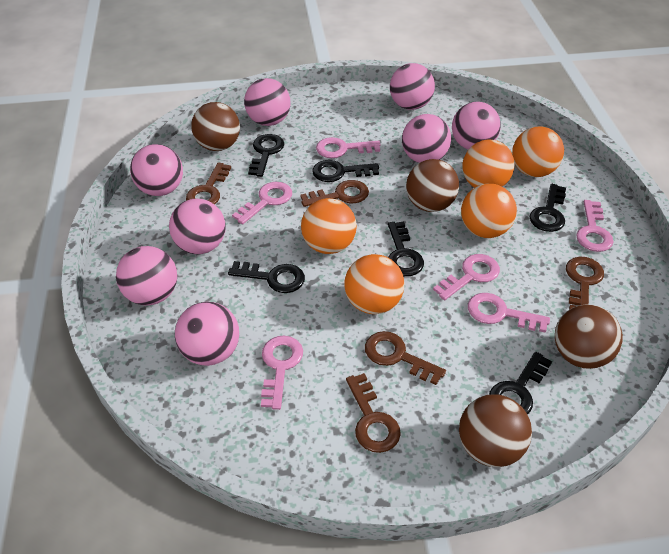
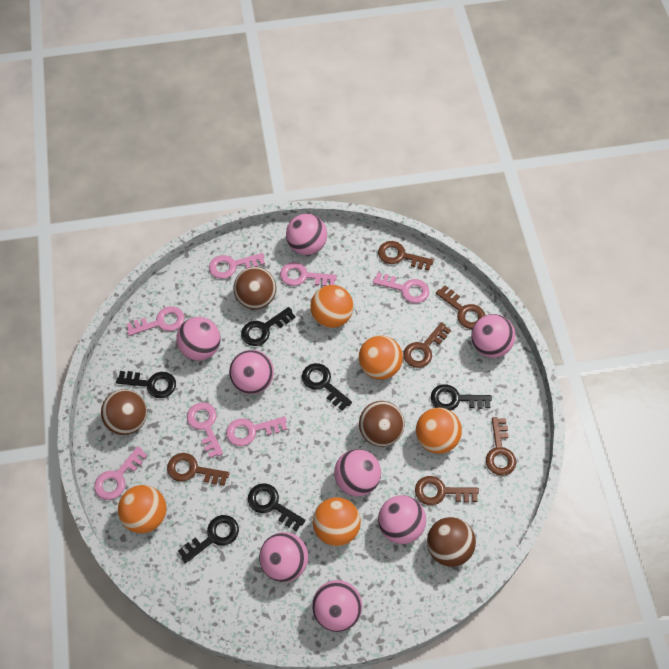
brown key: 5 -> 6
pink key: 6 -> 7

